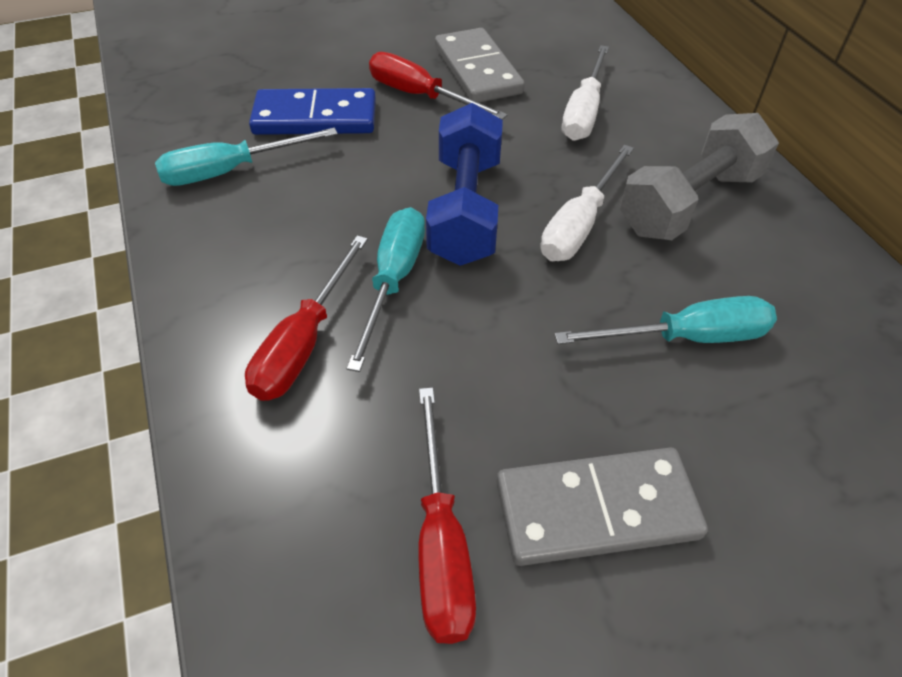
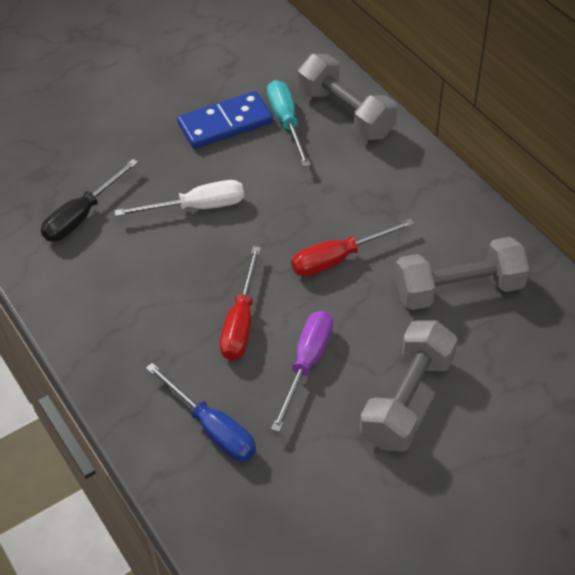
black screwdriver: 0 -> 1
blue dumbbell: 1 -> 0
blue screwdriver: 0 -> 1
grey domino: 2 -> 0
grey dumbbell: 1 -> 3
purple screwdriver: 0 -> 1
red screwdriver: 3 -> 2
turquoise screwdriver: 3 -> 1
white screwdriver: 2 -> 1

